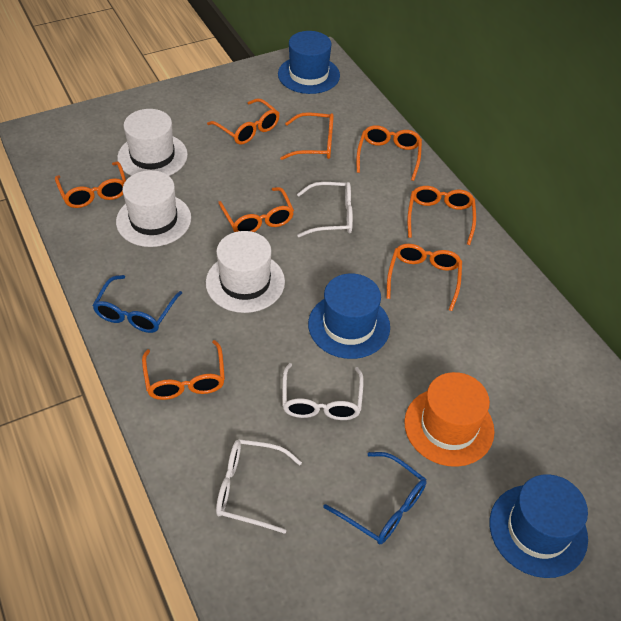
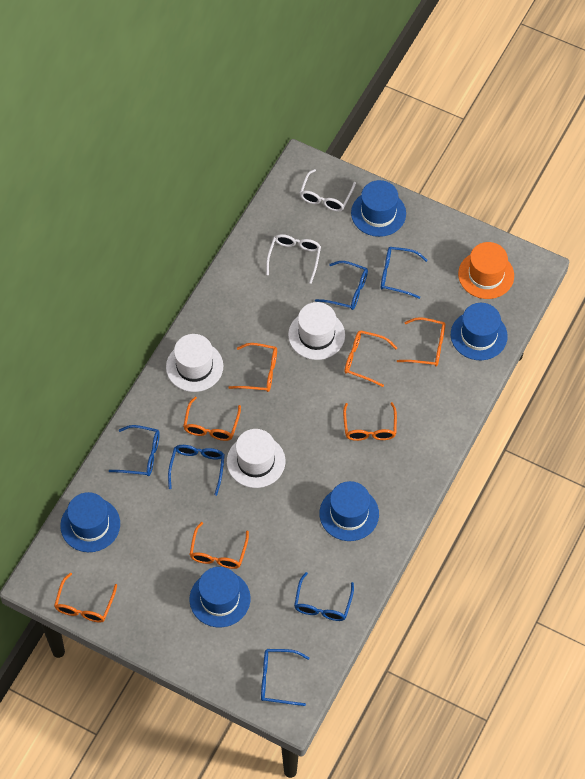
blue glasses: 2 -> 6
blue hat: 3 -> 5
orange glasses: 8 -> 7
white glasses: 3 -> 2

